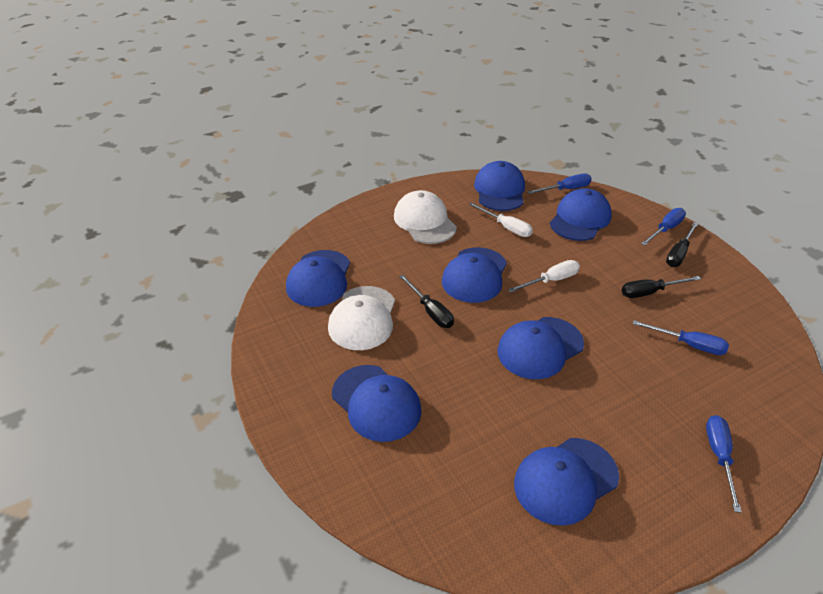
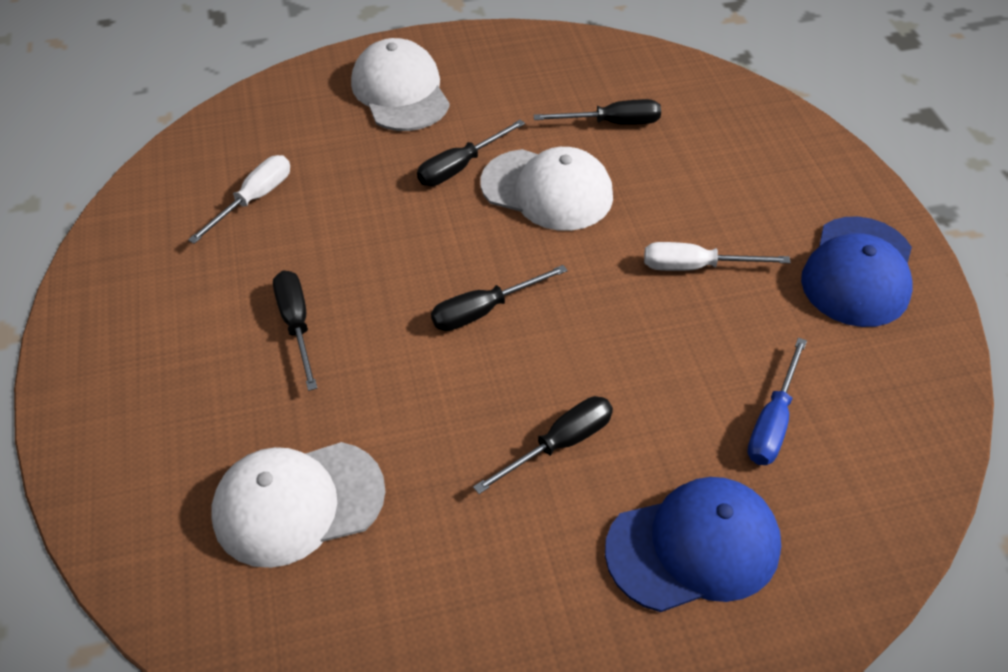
black screwdriver: 3 -> 5
blue cap: 7 -> 2
blue screwdriver: 4 -> 1
white cap: 2 -> 3

